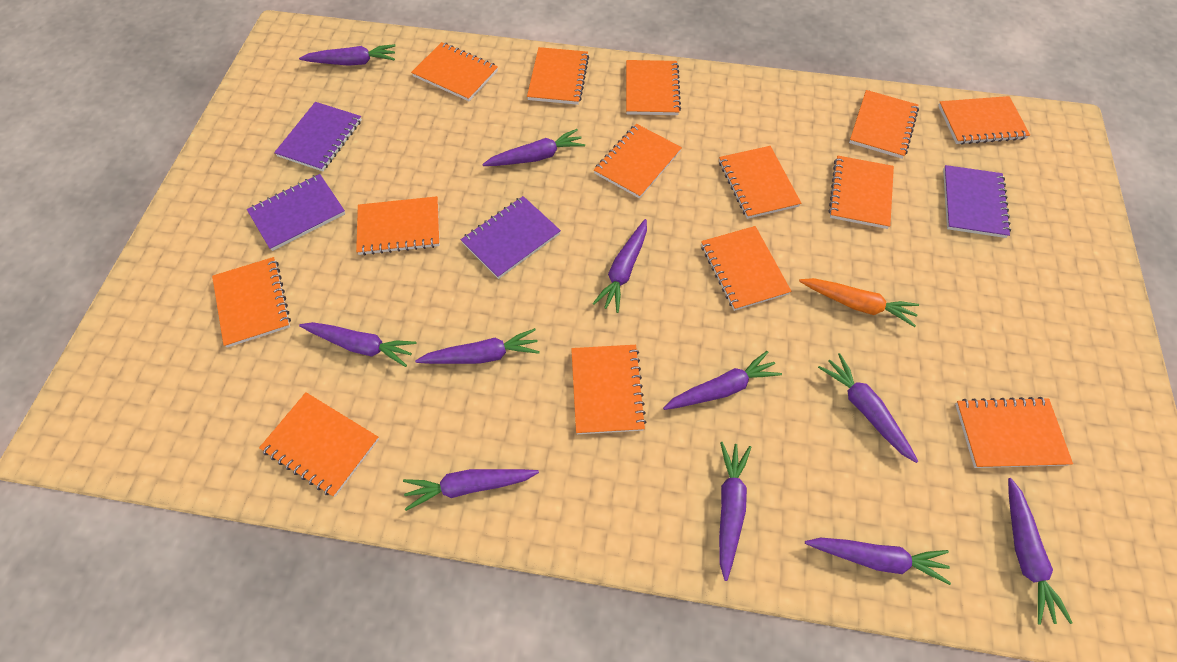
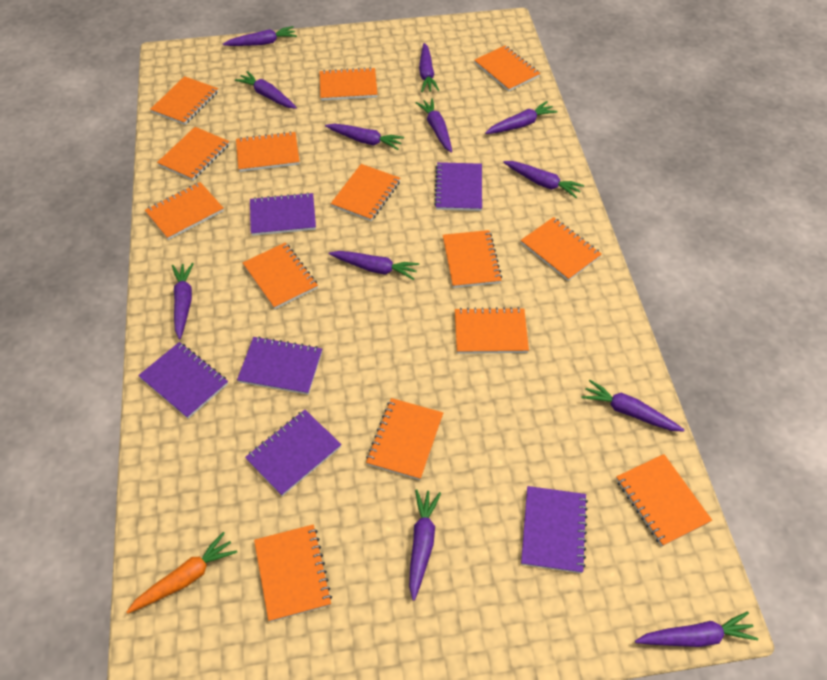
purple carrot: 11 -> 12
purple notebook: 4 -> 6

